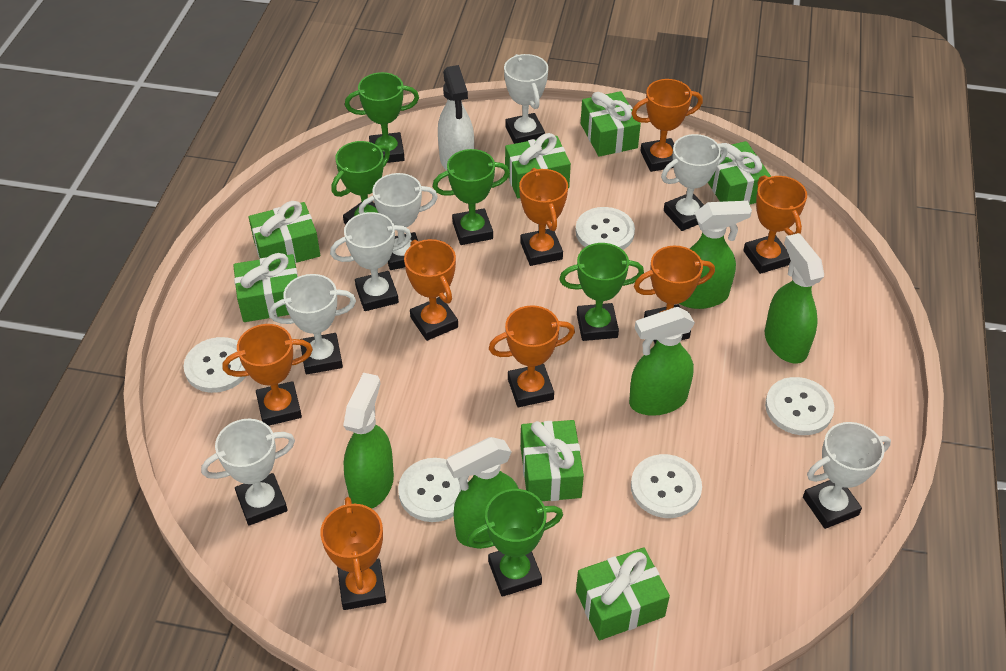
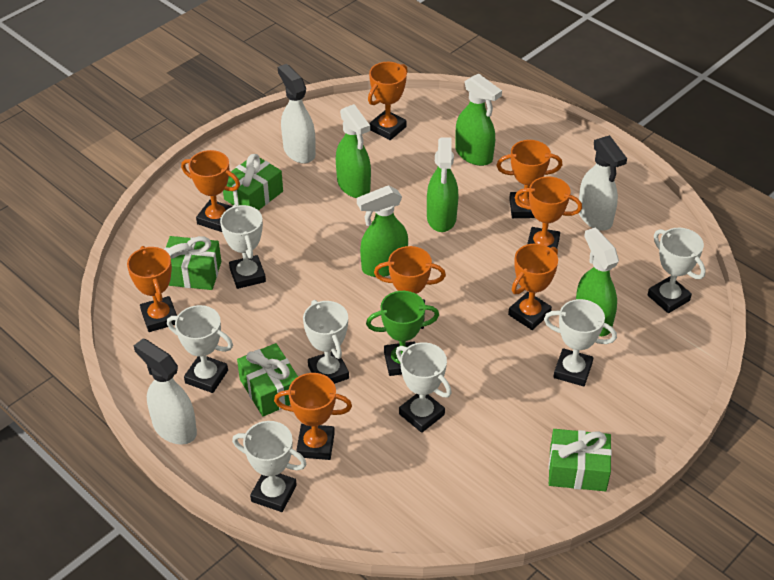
green gift: 7 -> 4
green trophy: 5 -> 1
white button: 5 -> 0
white spray bottle: 1 -> 3

